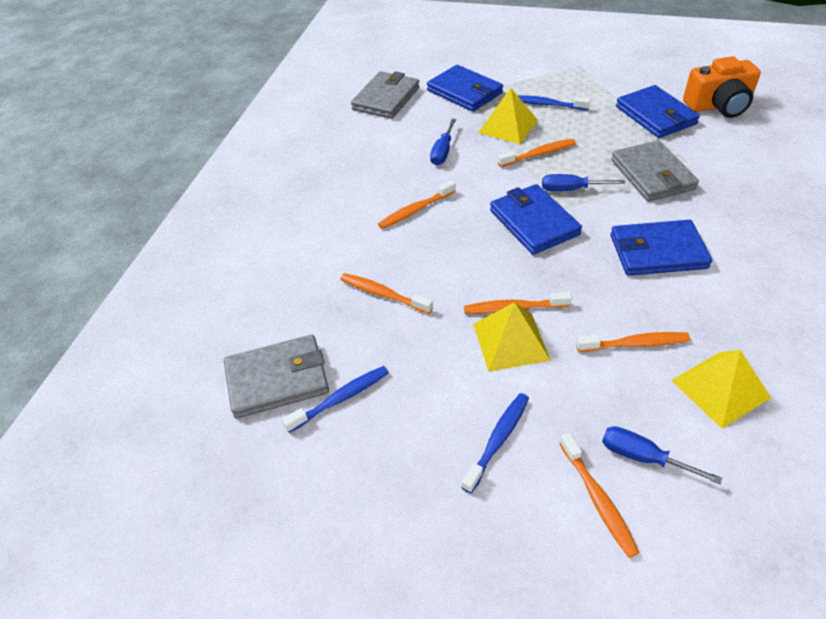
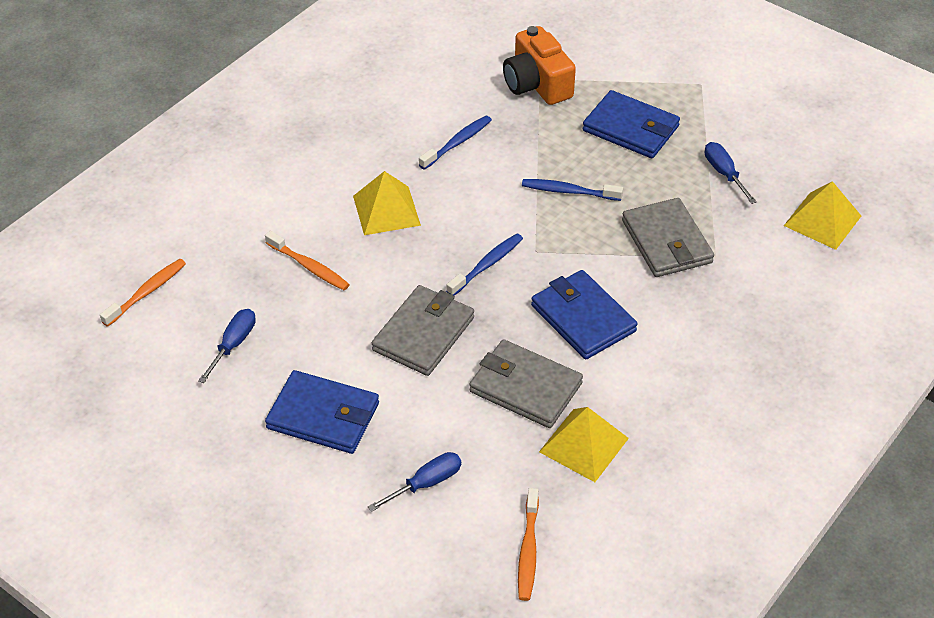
blue wallet: 4 -> 3
orange toothbrush: 6 -> 3

